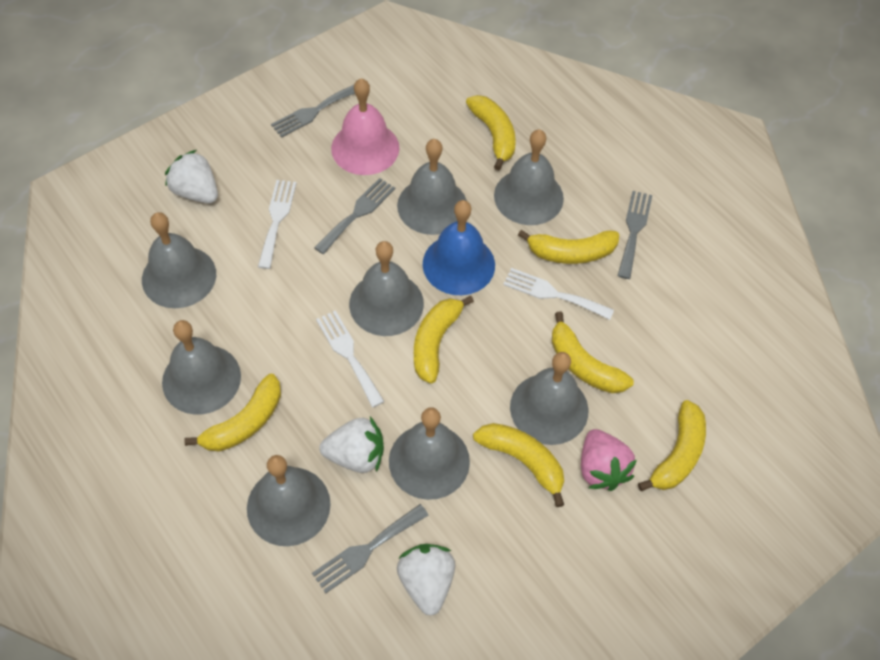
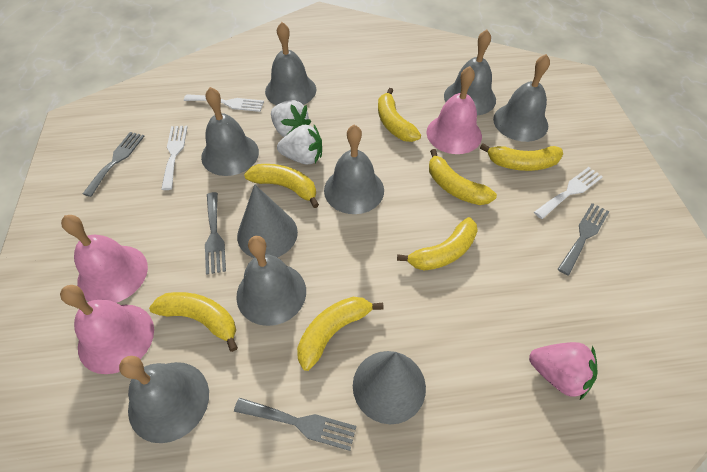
blue bell: 1 -> 0
grey bell: 8 -> 7
grey cone: 0 -> 2
pink bell: 1 -> 3
white strawberry: 3 -> 2

